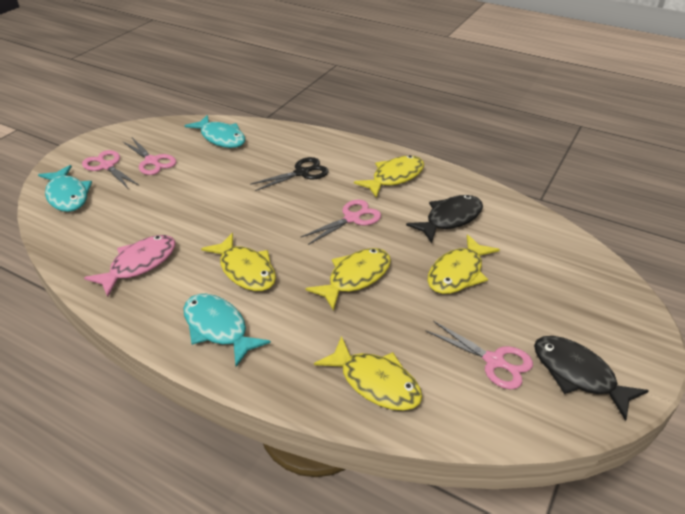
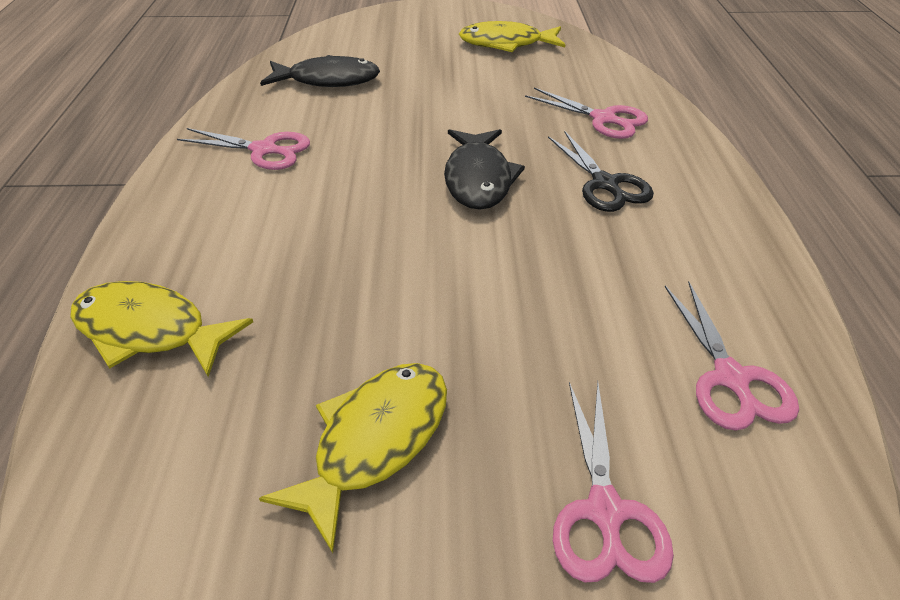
pink fish: 1 -> 0
turquoise fish: 3 -> 0
yellow fish: 5 -> 3

